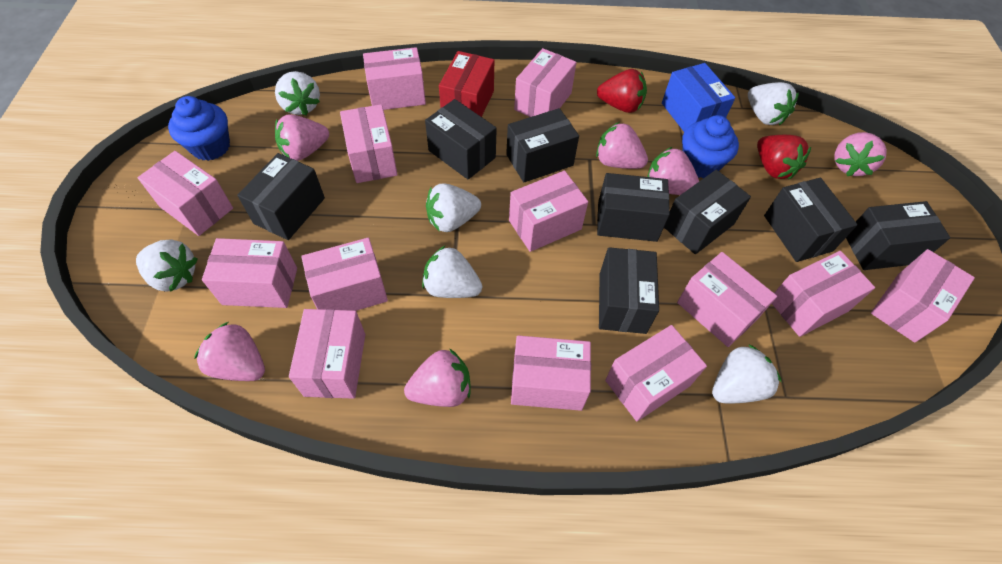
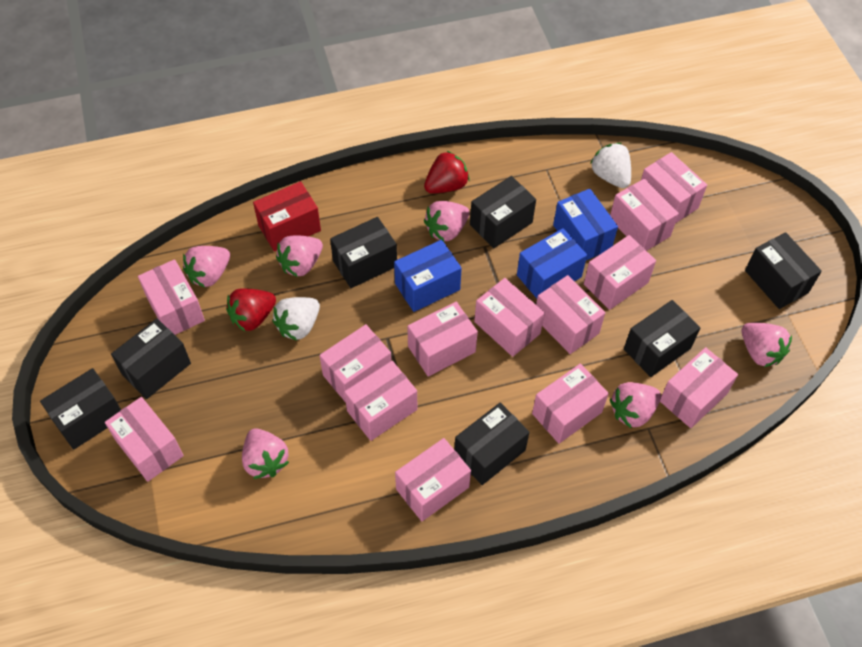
black box: 8 -> 7
blue box: 1 -> 3
blue cupcake: 2 -> 0
white strawberry: 6 -> 2

